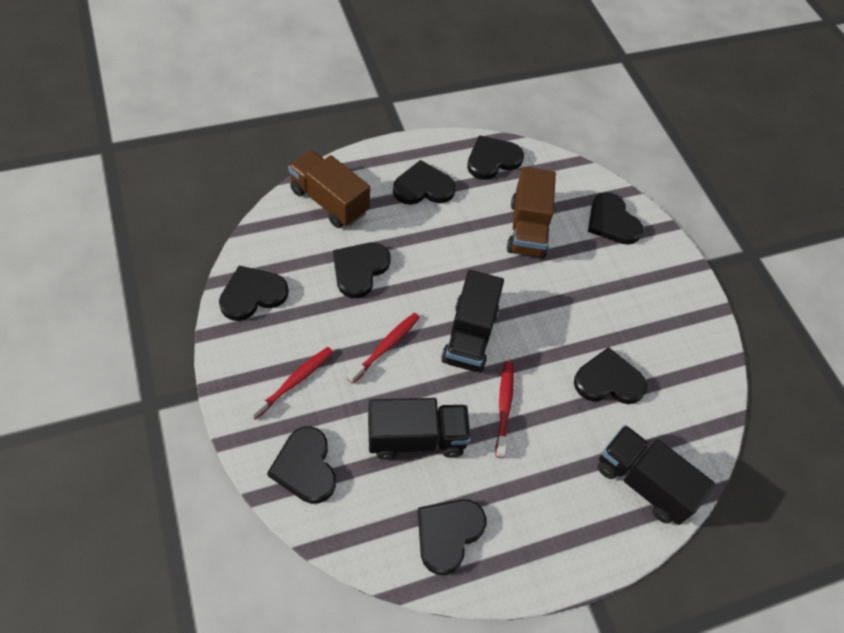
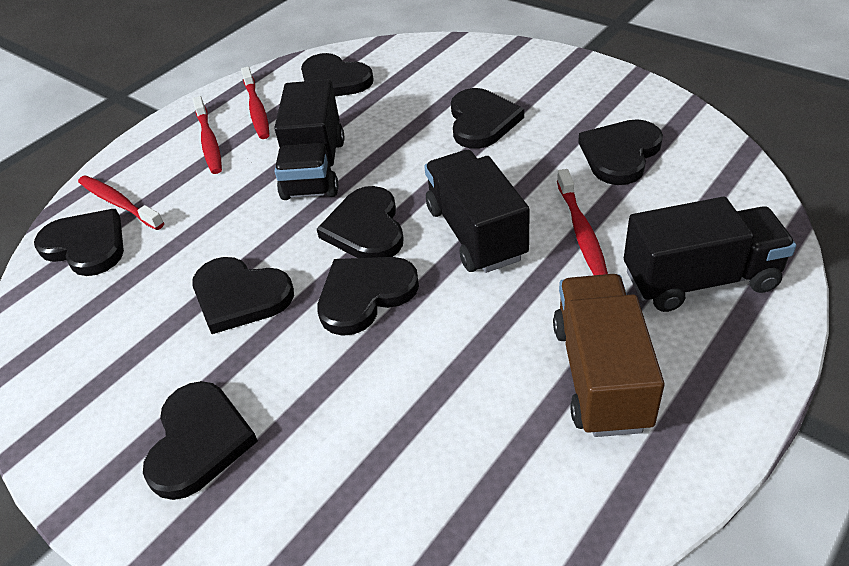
brown truck: 2 -> 1
red toothbrush: 3 -> 4

